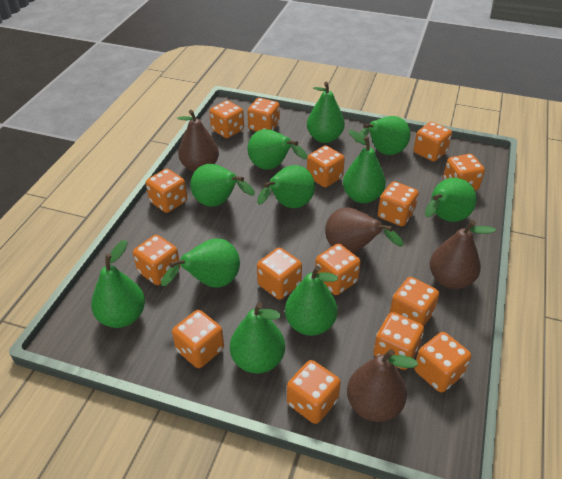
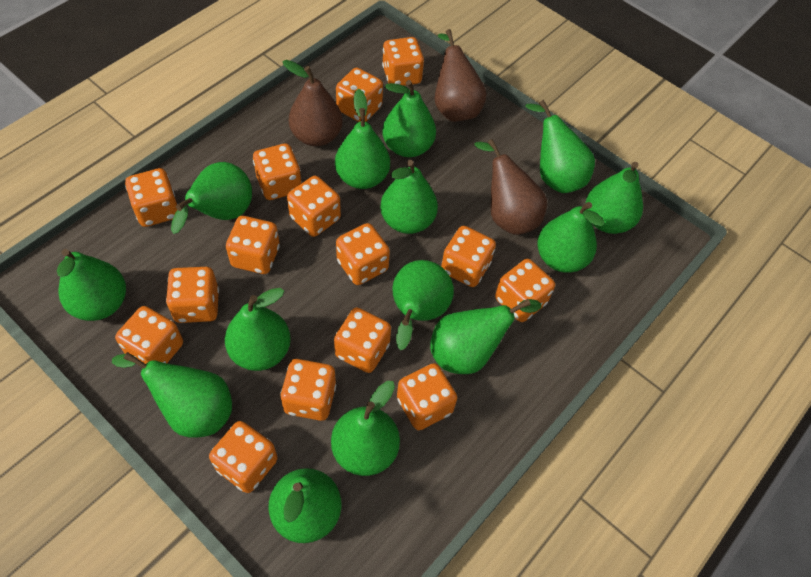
brown pear: 4 -> 3
green pear: 11 -> 14

